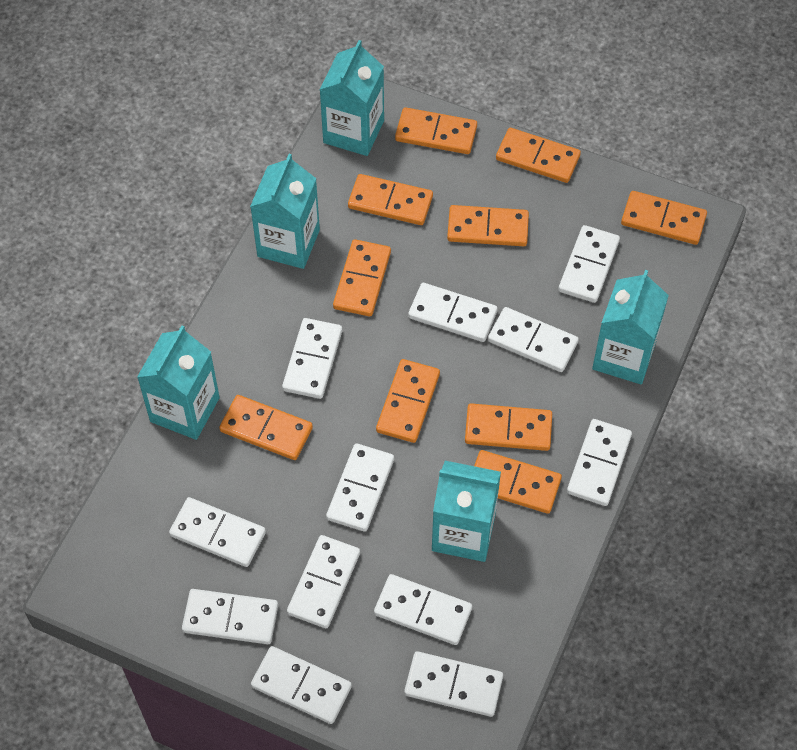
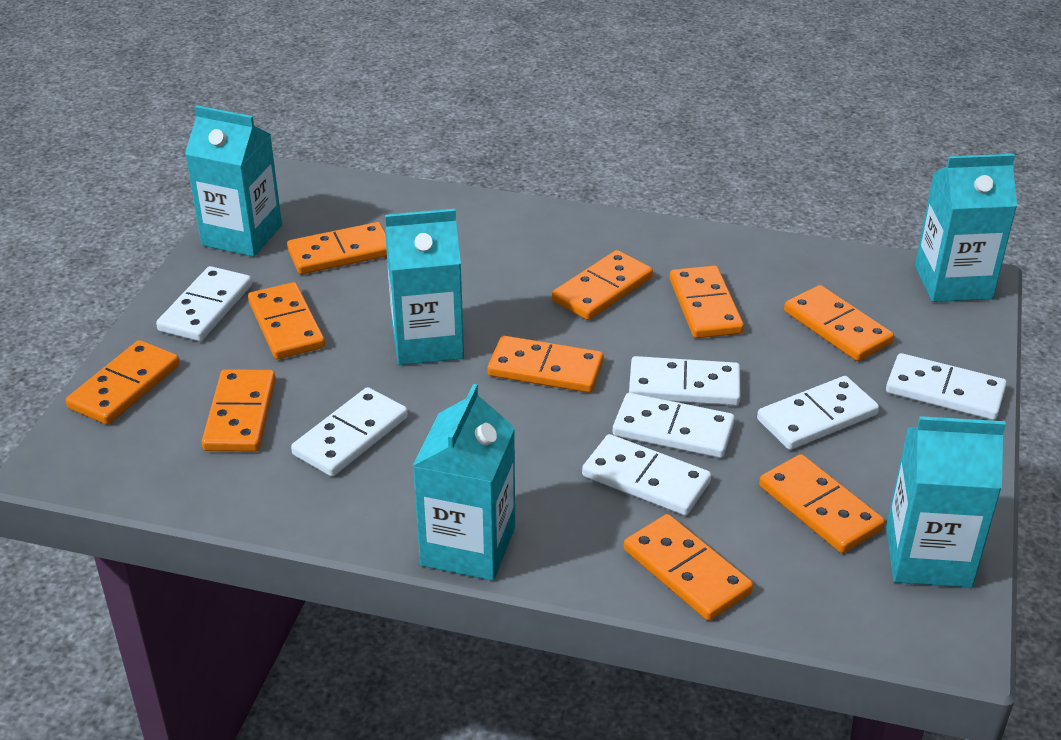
white domino: 12 -> 7

